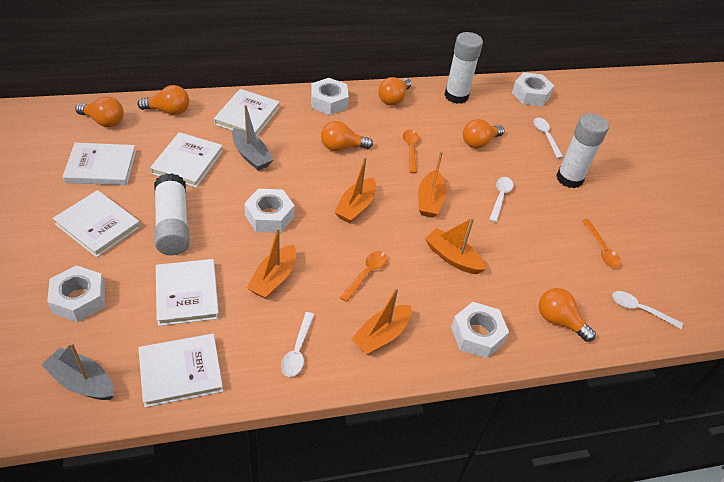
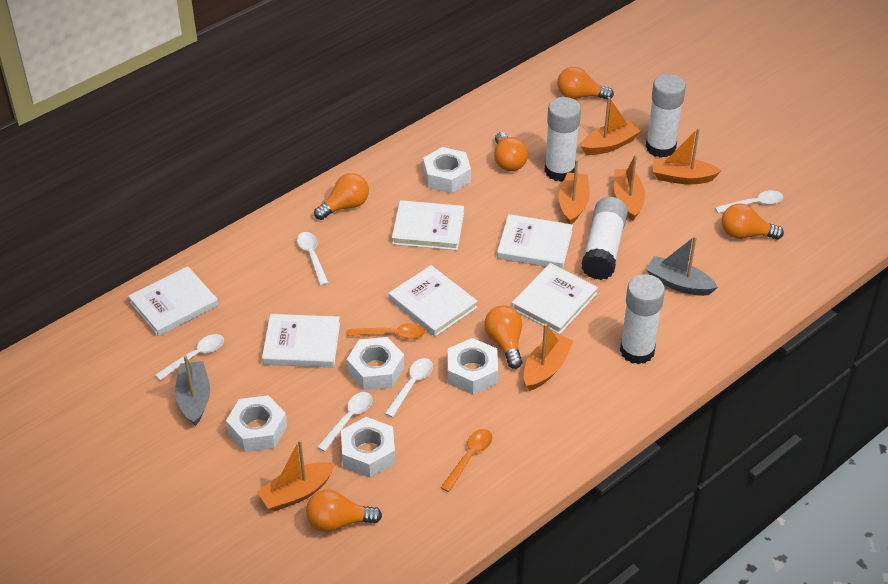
orange boat: 5 -> 6
orange spoon: 3 -> 2
white glue stick: 3 -> 4
white spoon: 4 -> 5

